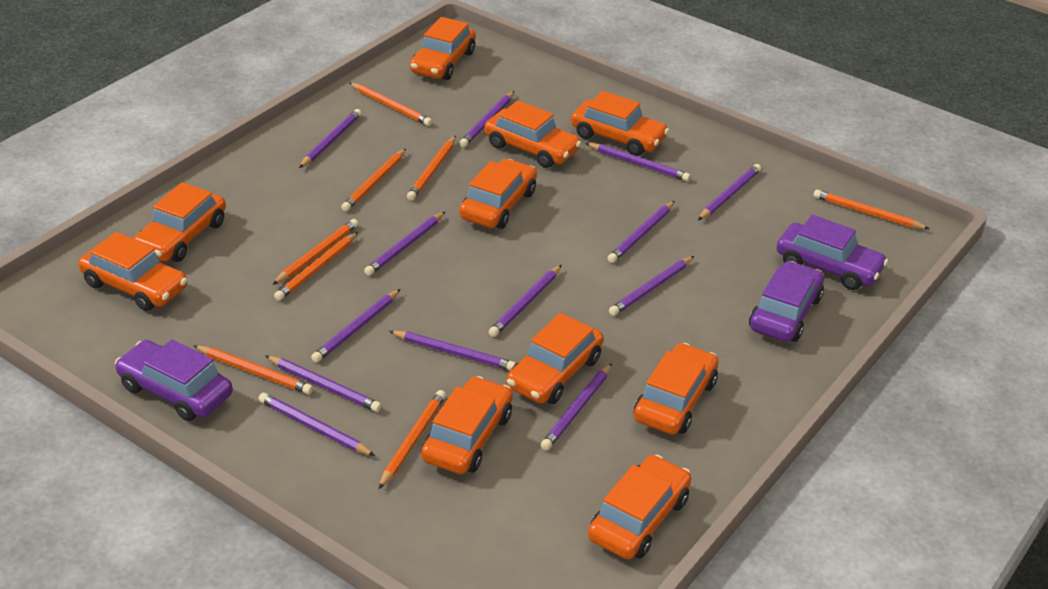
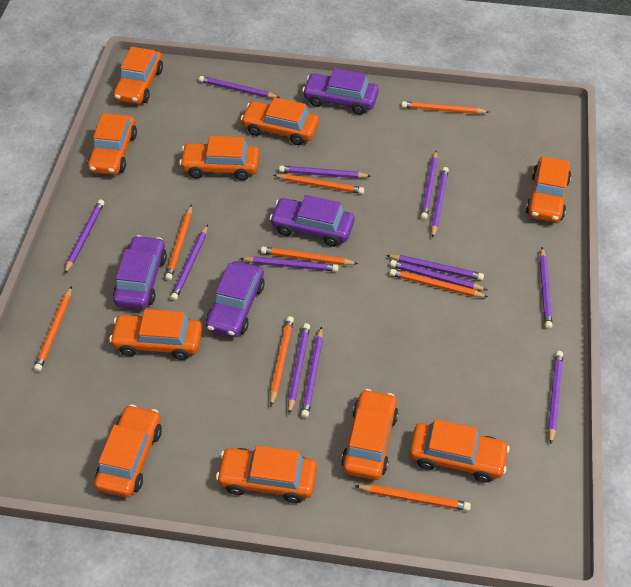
purple car: 3 -> 4

